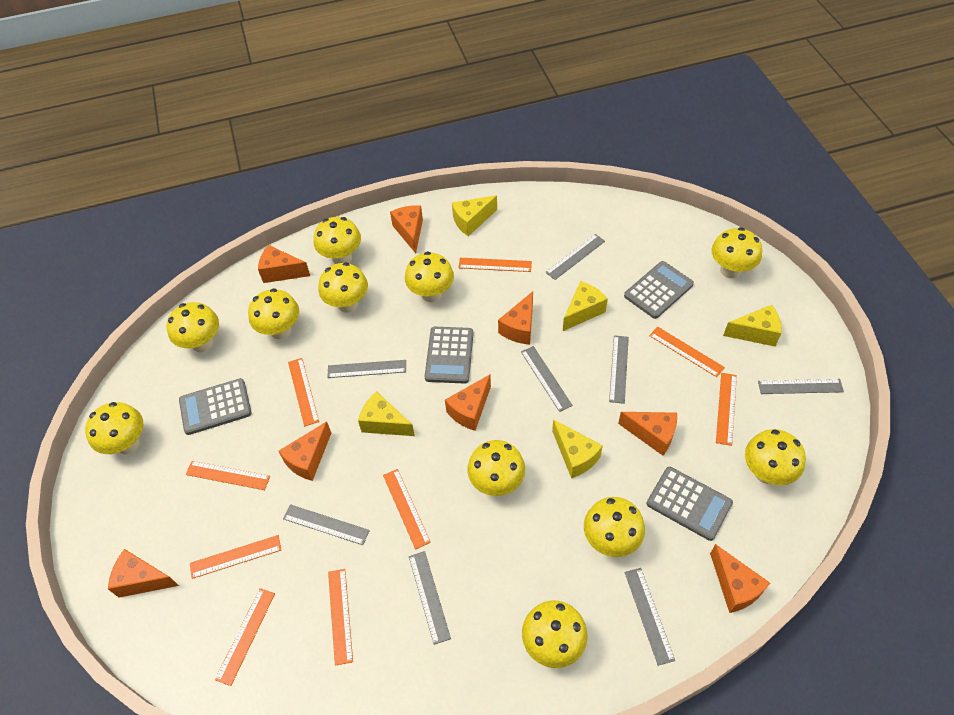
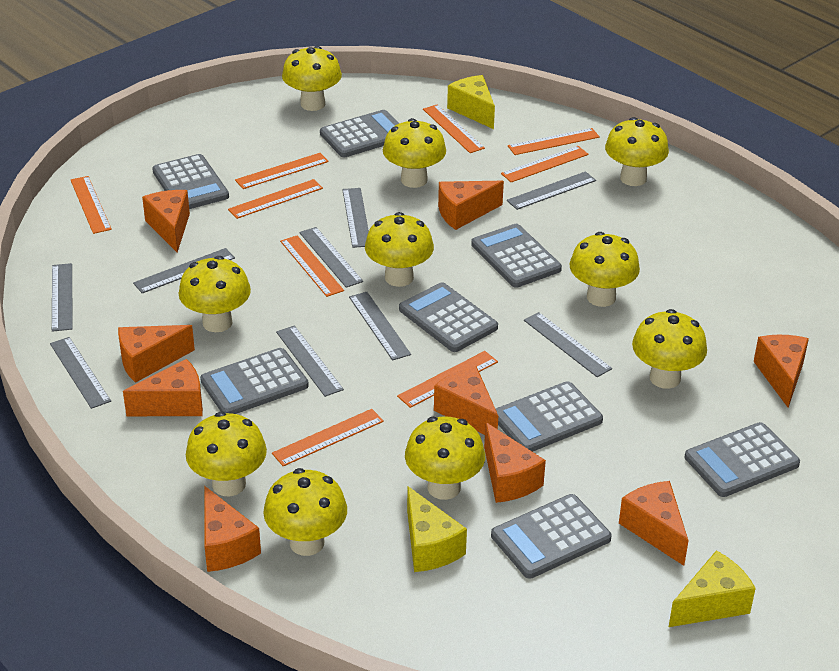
grey calculator: 4 -> 8
grey ruler: 8 -> 9
orange cheese: 8 -> 9
yellow cheese: 5 -> 3
yellow mushroom: 11 -> 10

